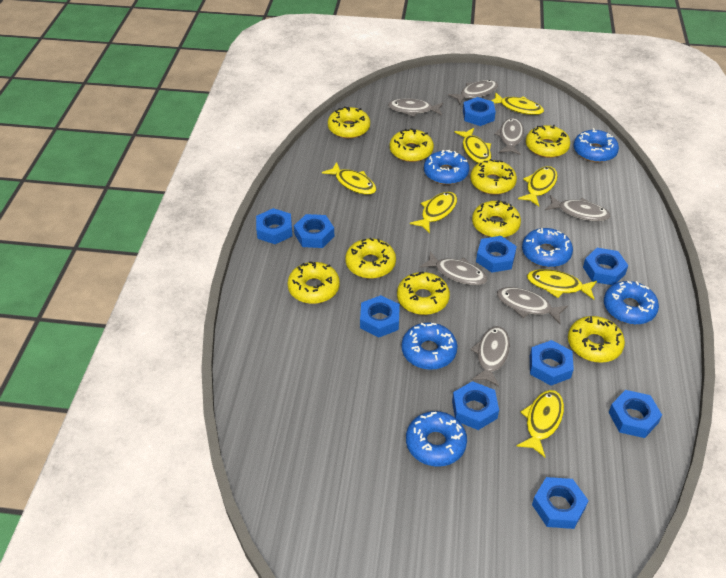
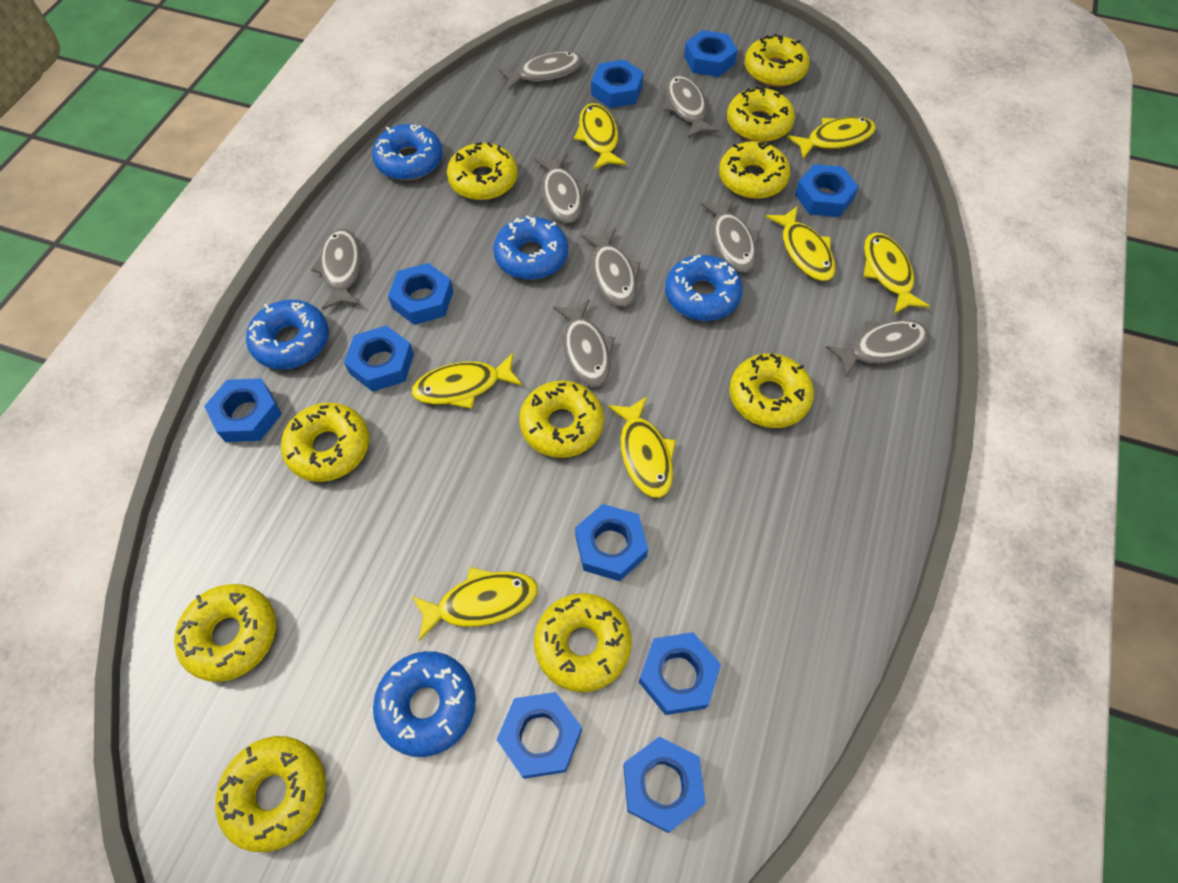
blue donut: 6 -> 5
grey fish: 7 -> 8
yellow donut: 9 -> 10

